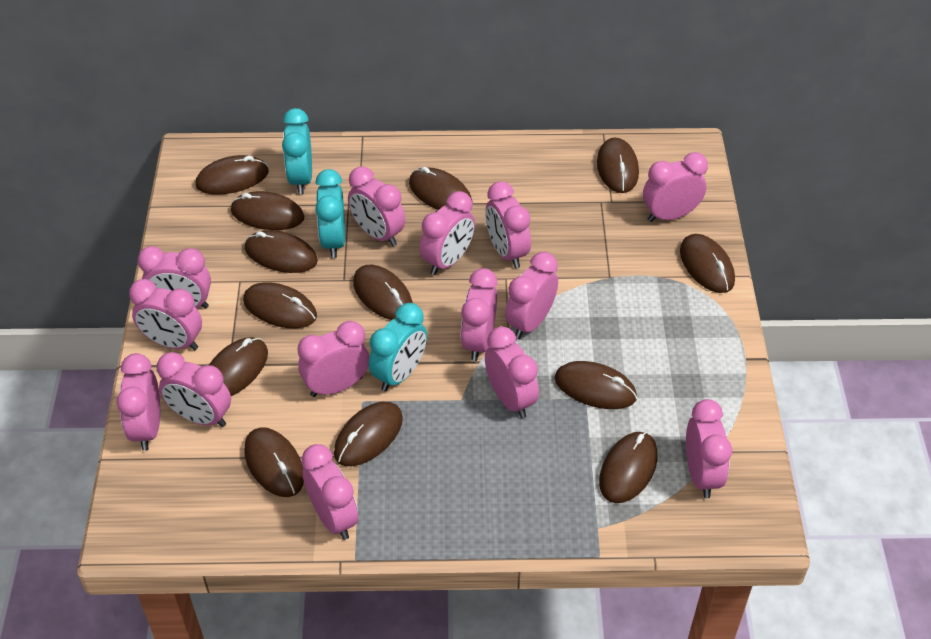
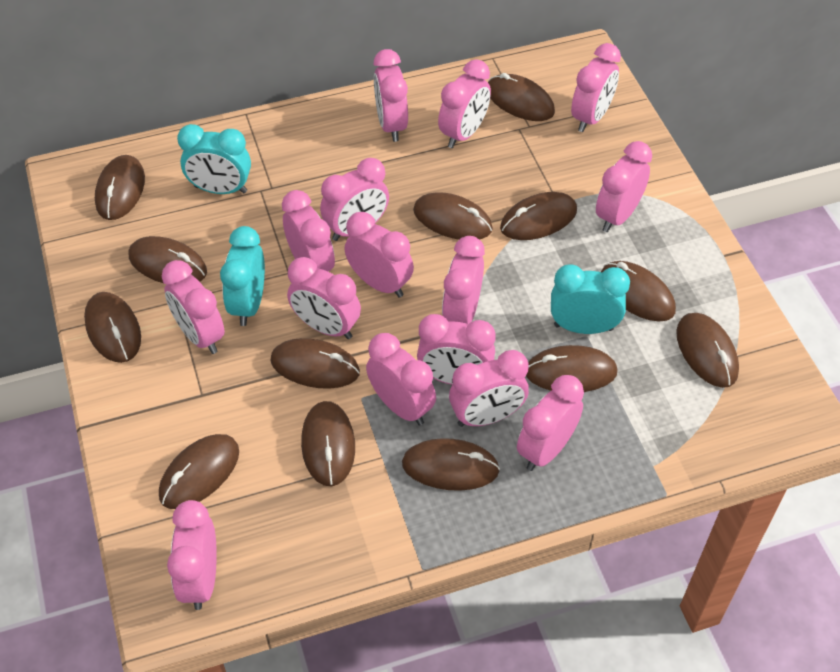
pink clock: 14 -> 15

